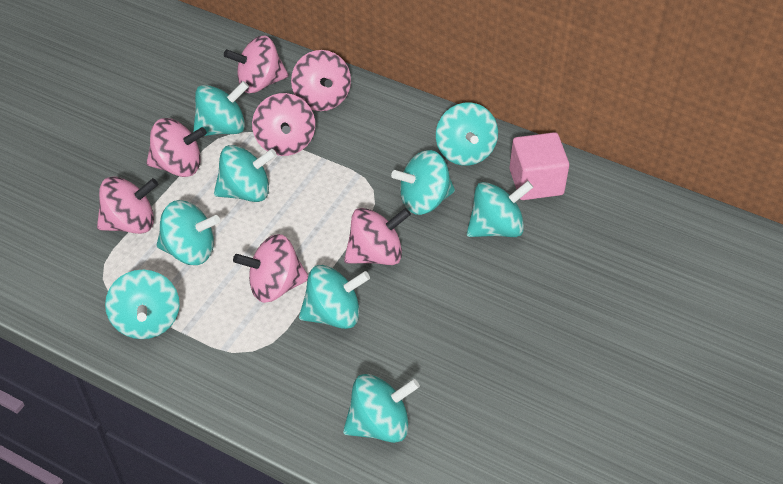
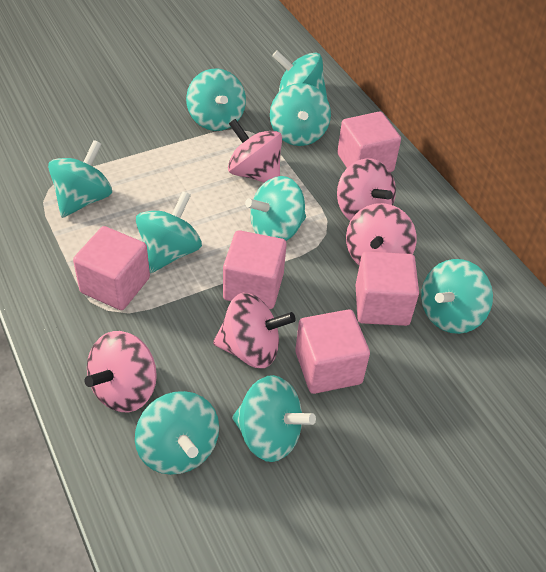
pink cube: 1 -> 5
pink spinning top: 7 -> 5

